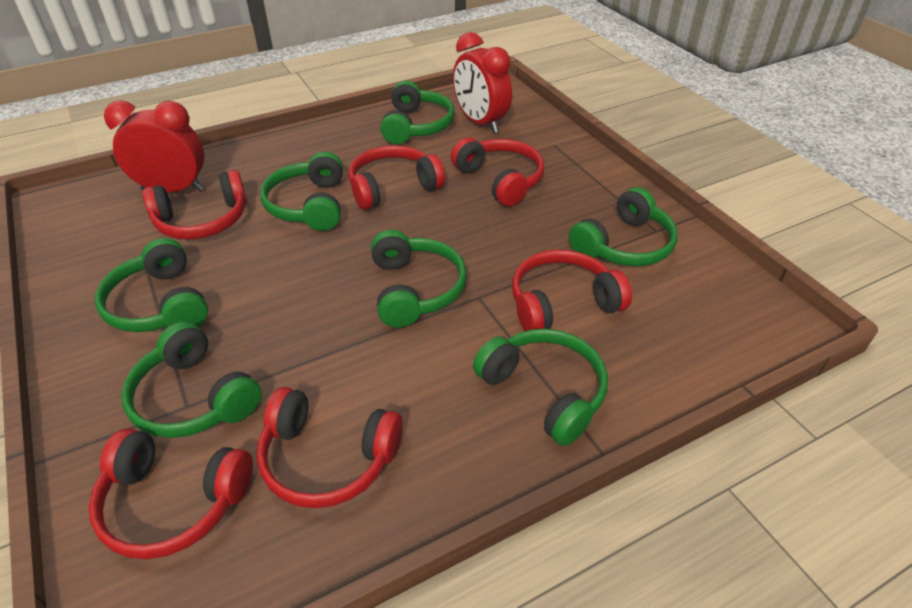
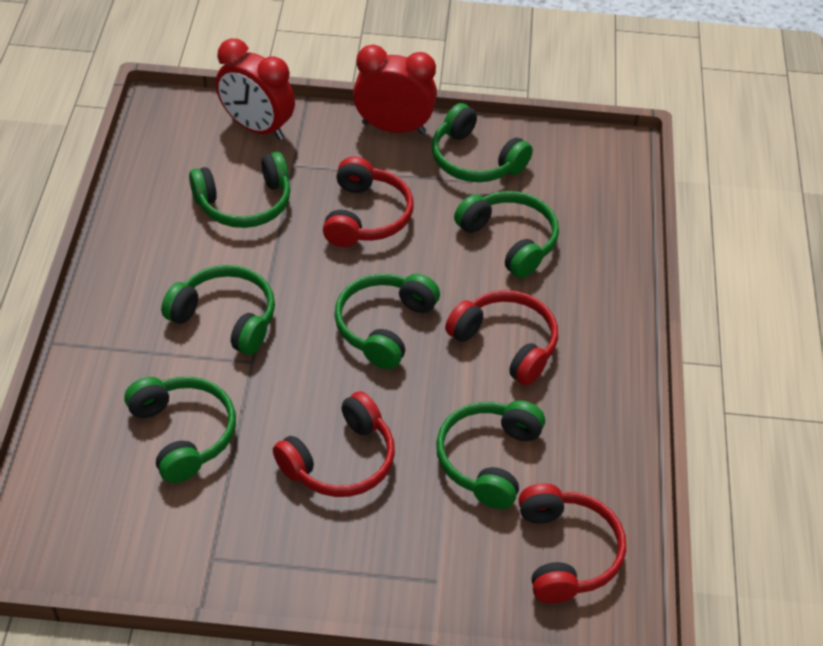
red headphones: 6 -> 4

